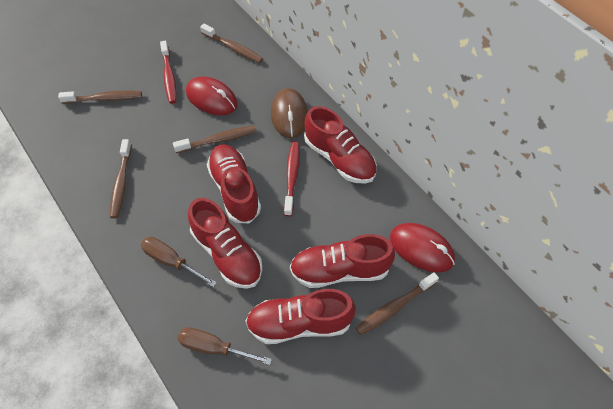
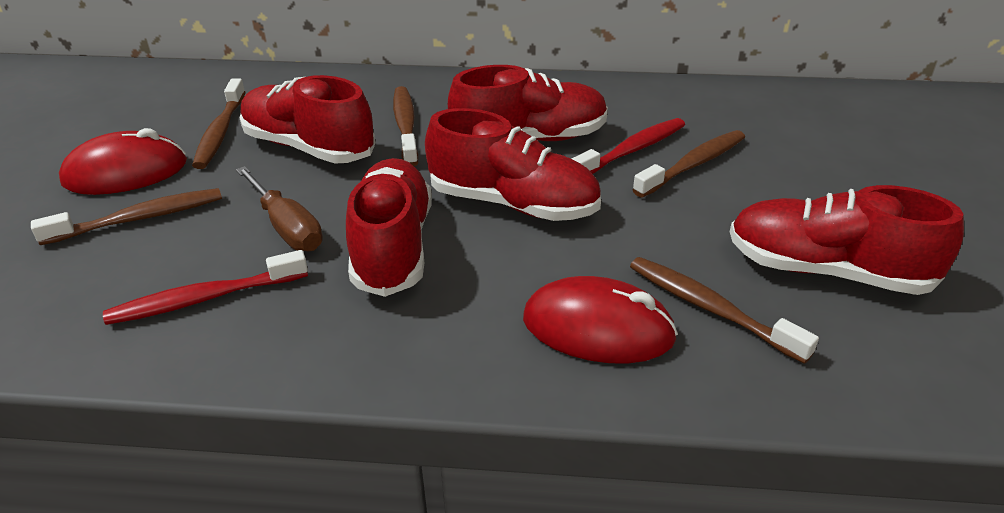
brown mouse: 1 -> 0
brown screwdriver: 2 -> 1

